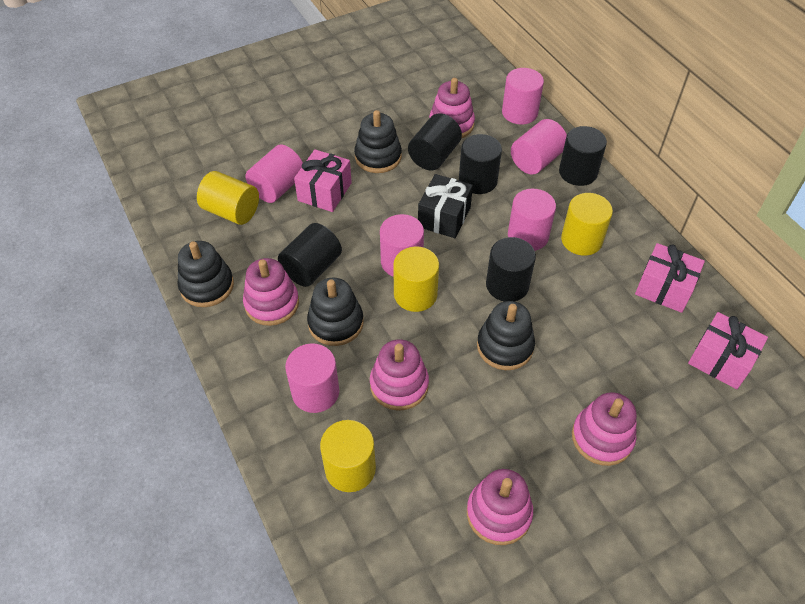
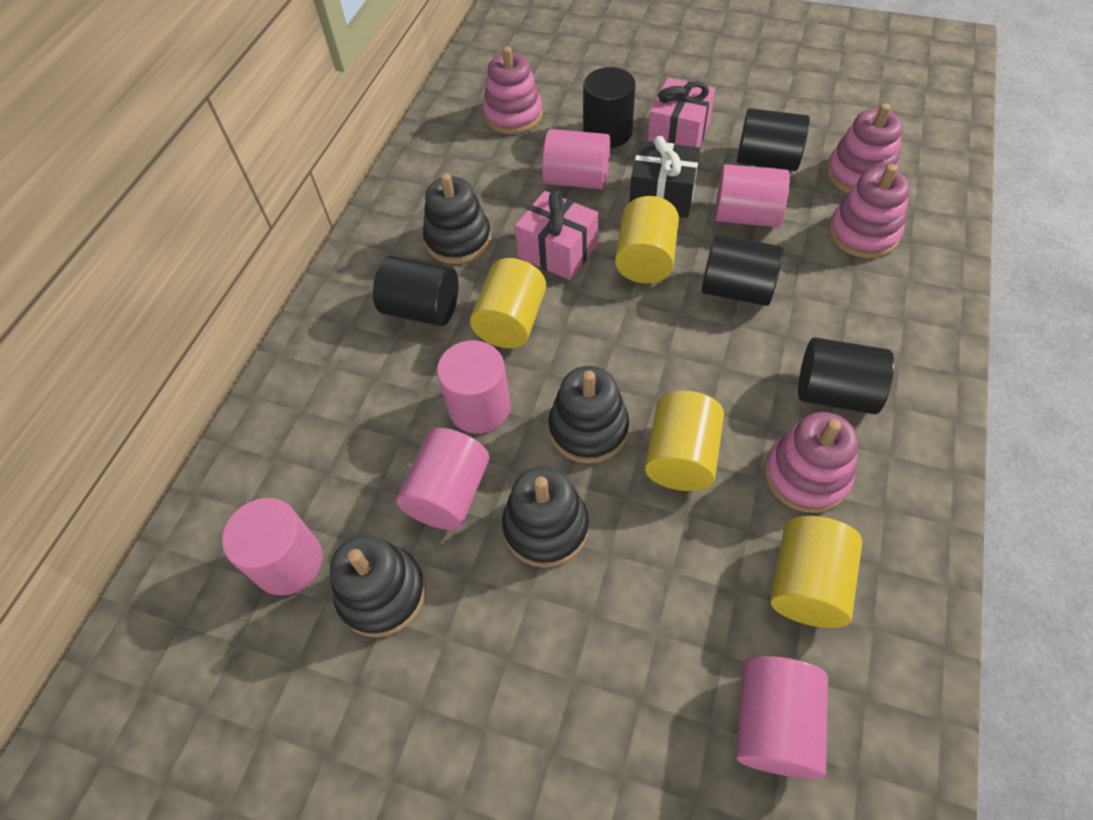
pink gift: 3 -> 2
pink stacking toy: 5 -> 4

